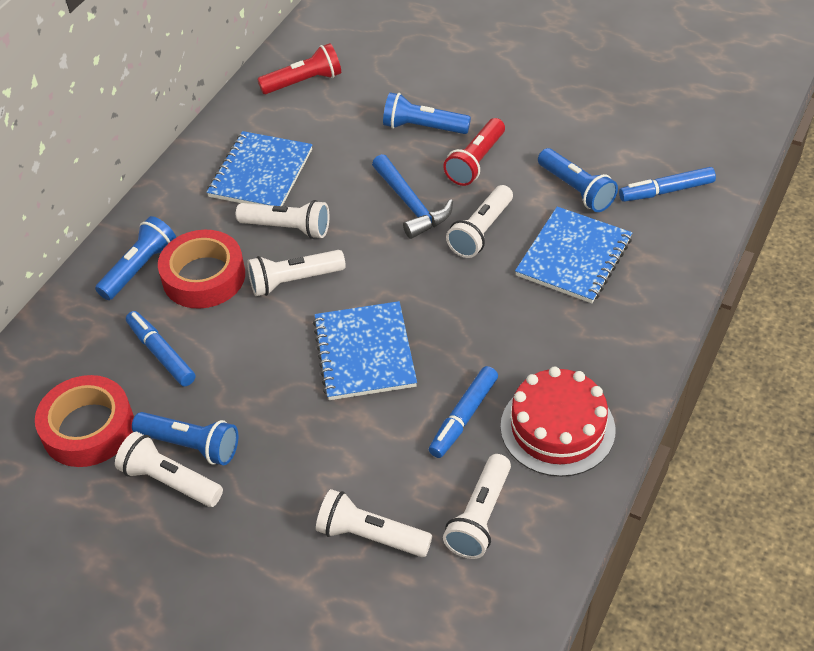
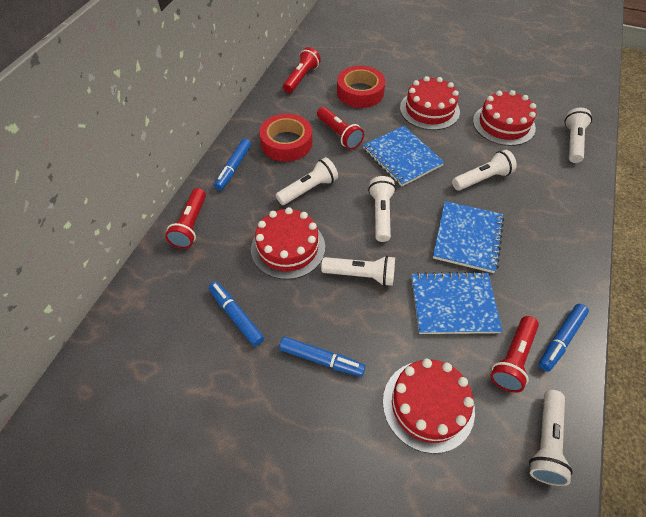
blue flashlight: 4 -> 0
blue hammer: 1 -> 0
blue marker: 3 -> 4
red cake: 1 -> 4
red flashlight: 2 -> 4

